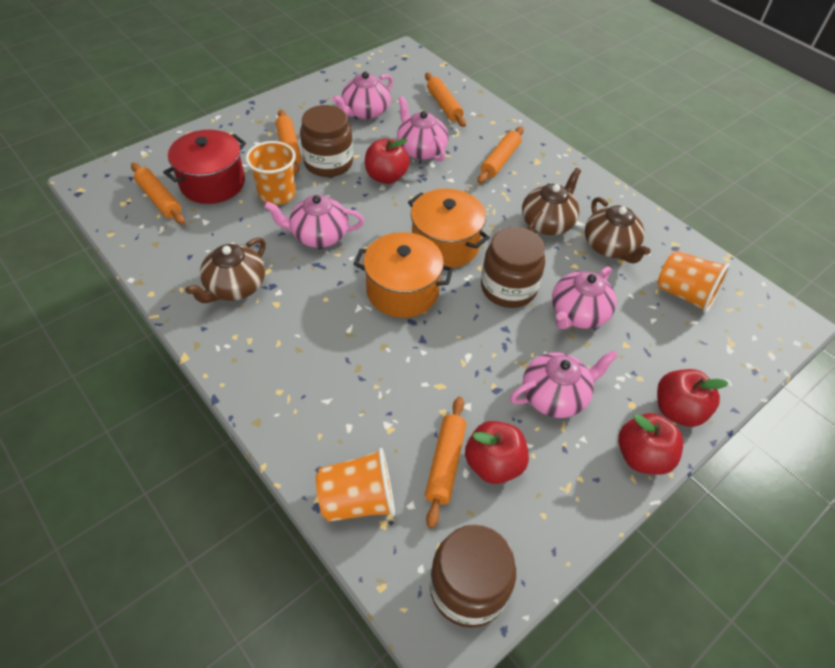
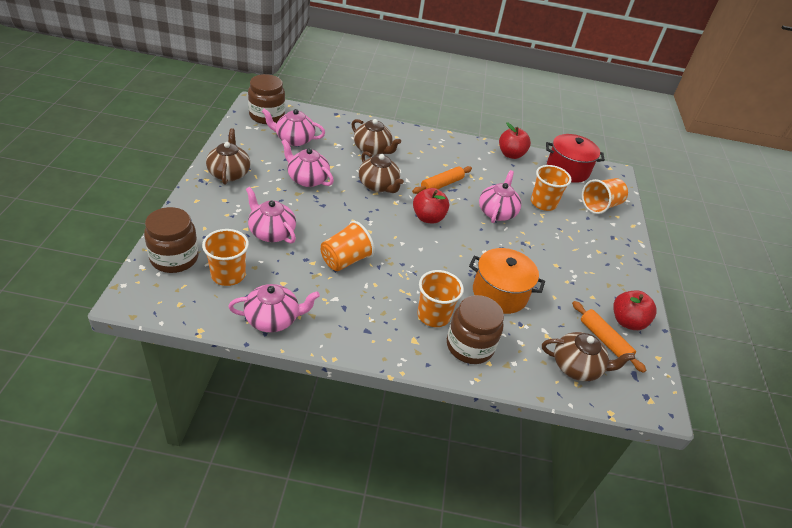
brown teapot: 3 -> 4
orange cup: 3 -> 5
orange pot: 2 -> 1
orange rolling pin: 5 -> 2
red apple: 4 -> 3

